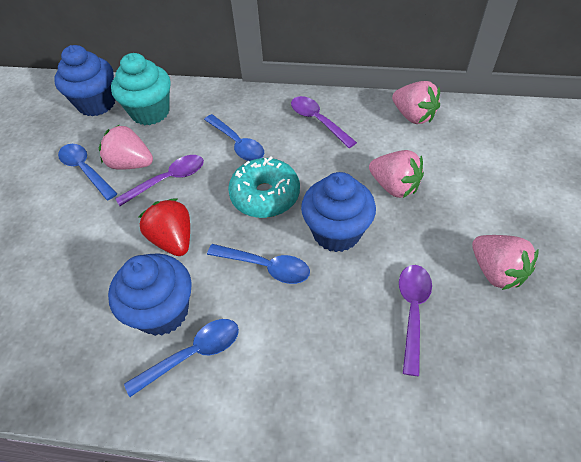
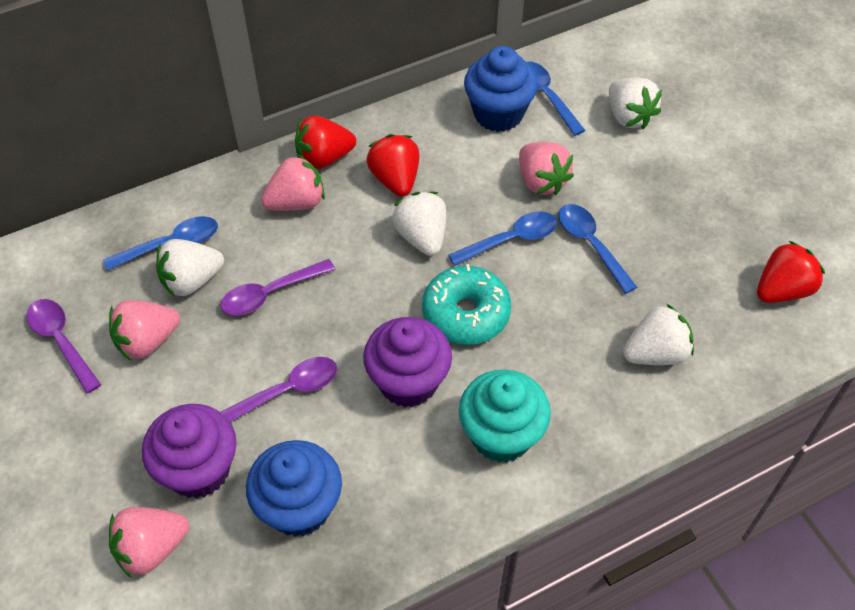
blue cupcake: 3 -> 2
purple cupcake: 0 -> 2
red strawberry: 1 -> 3
white strawberry: 0 -> 4

